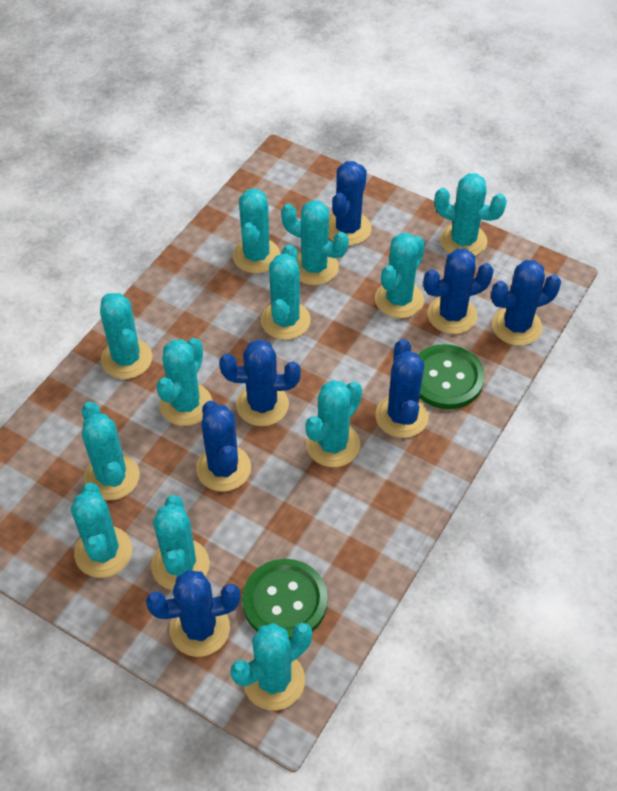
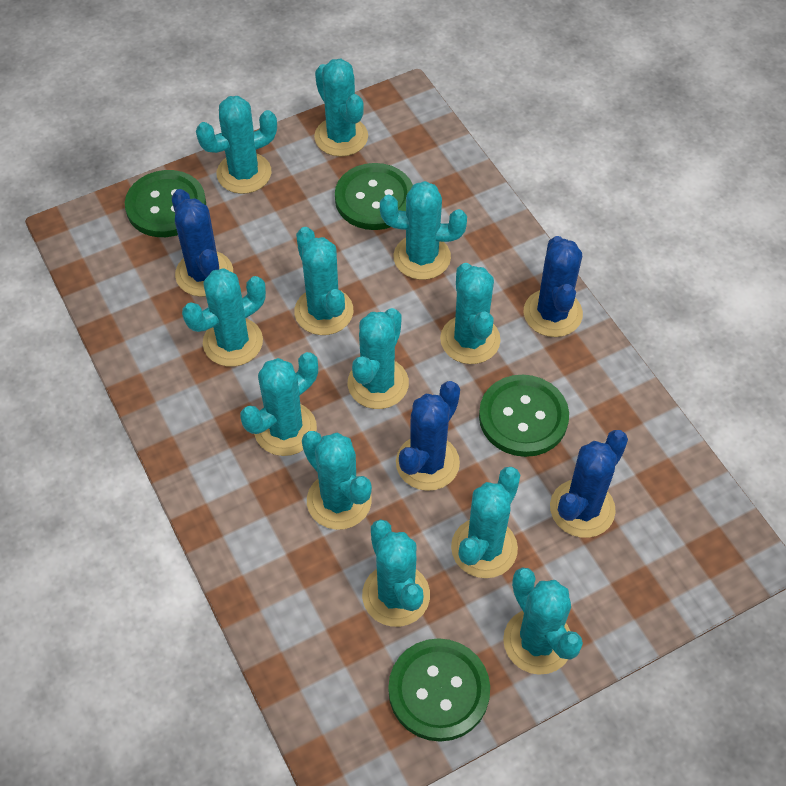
blue cactus: 7 -> 4
green button: 2 -> 4

